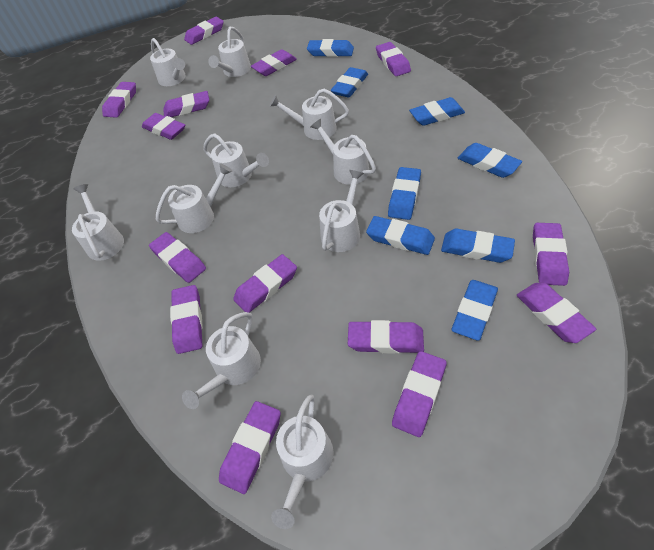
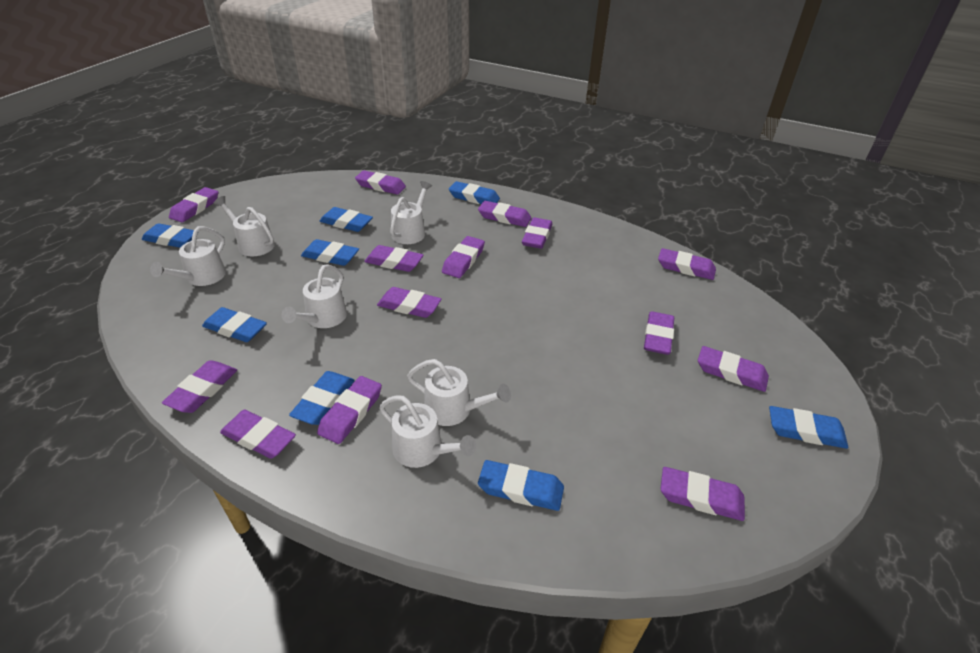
white watering can: 10 -> 6

